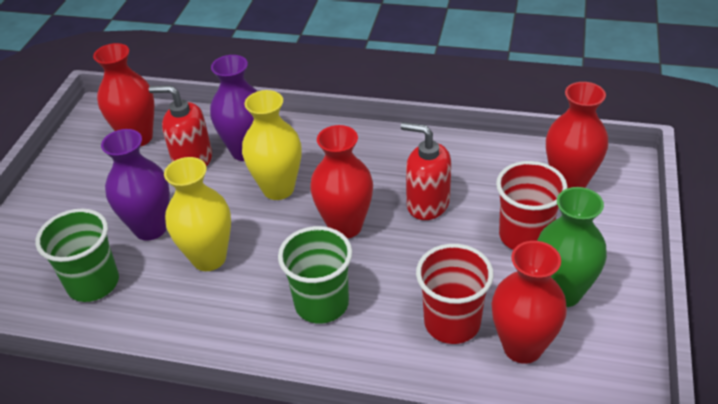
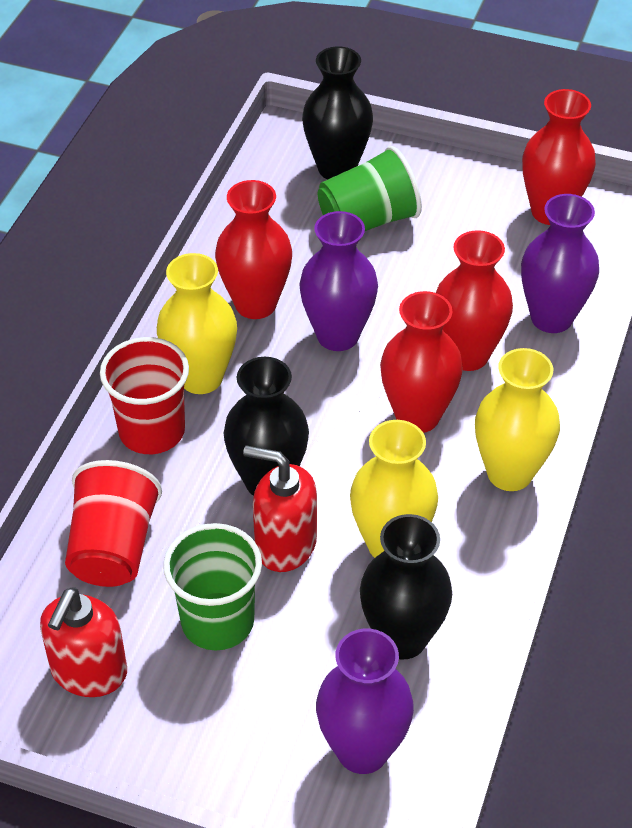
black vase: 0 -> 3
green vase: 1 -> 0
purple vase: 2 -> 3
yellow vase: 2 -> 3

